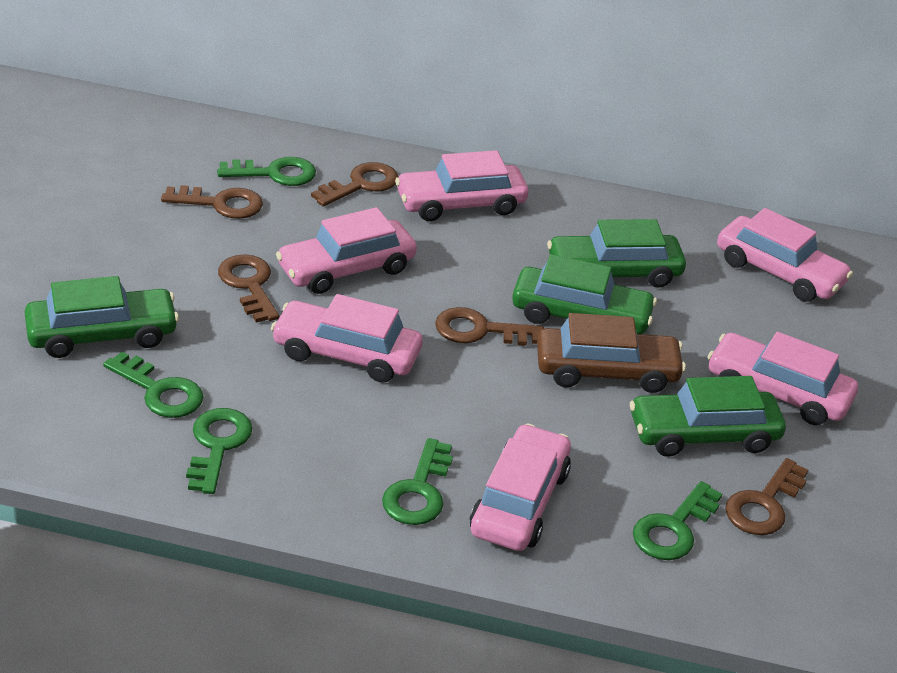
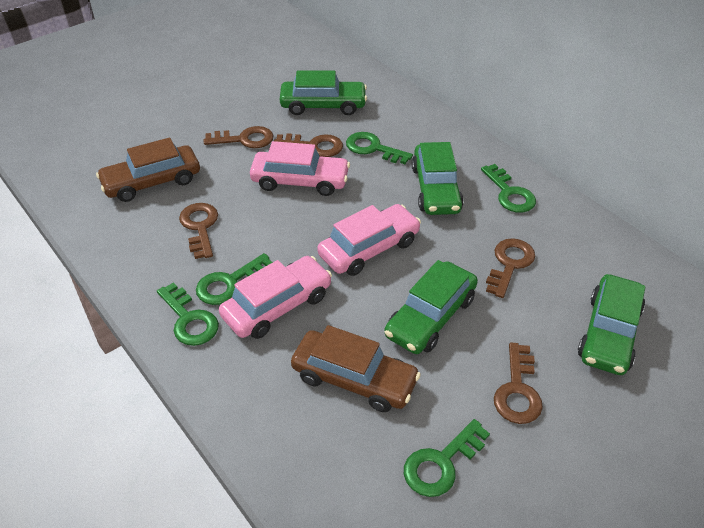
brown car: 1 -> 2
pink car: 6 -> 3

